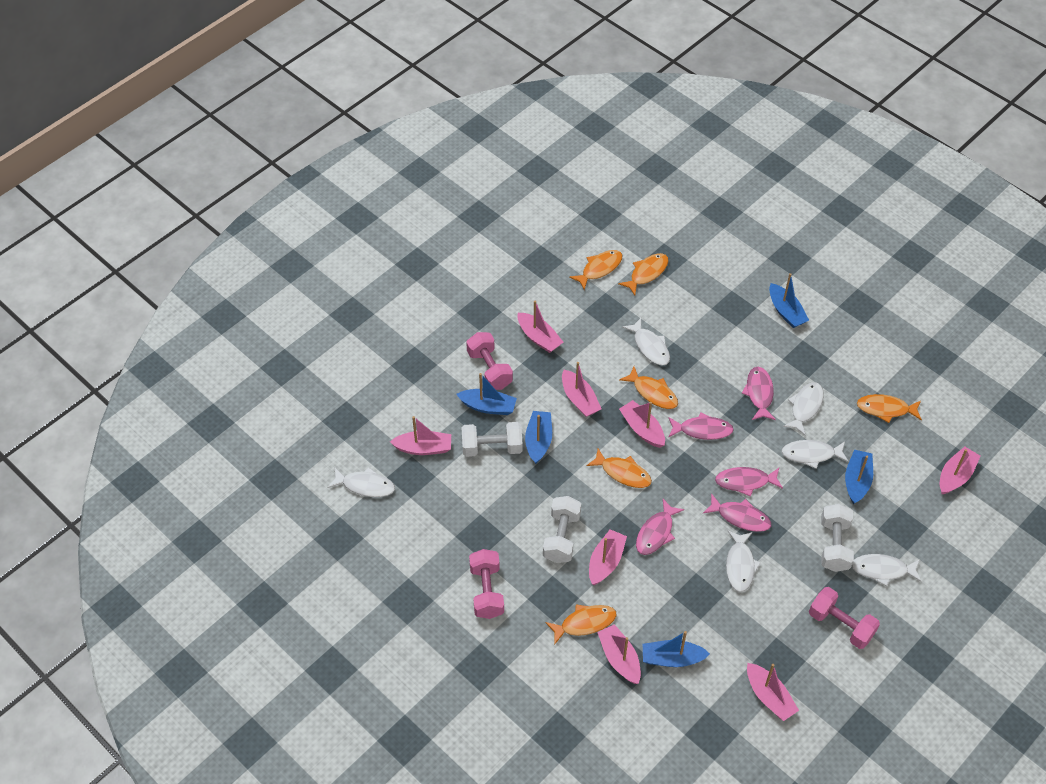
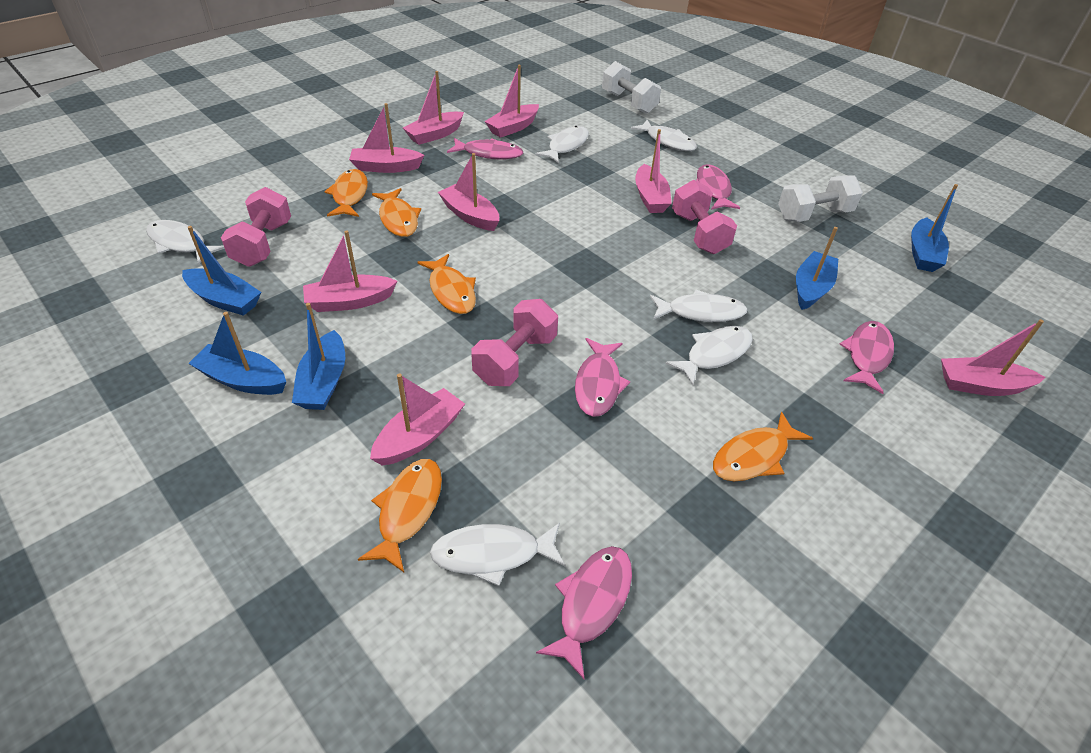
orange fish: 6 -> 5
white dumbbell: 3 -> 2

